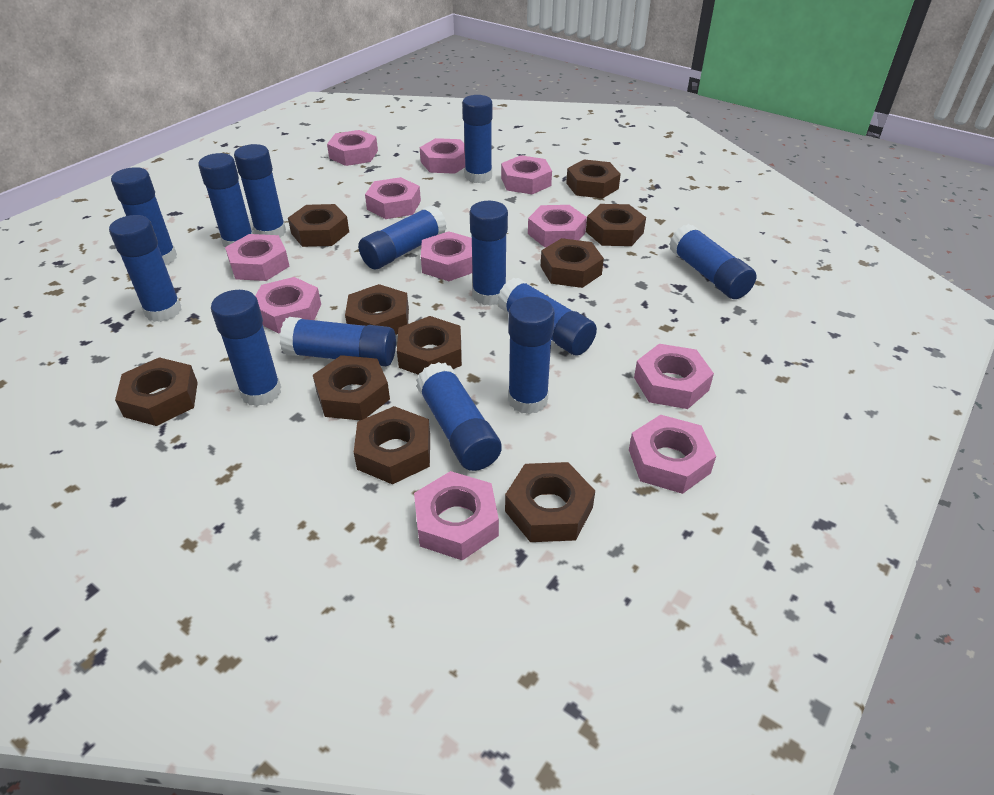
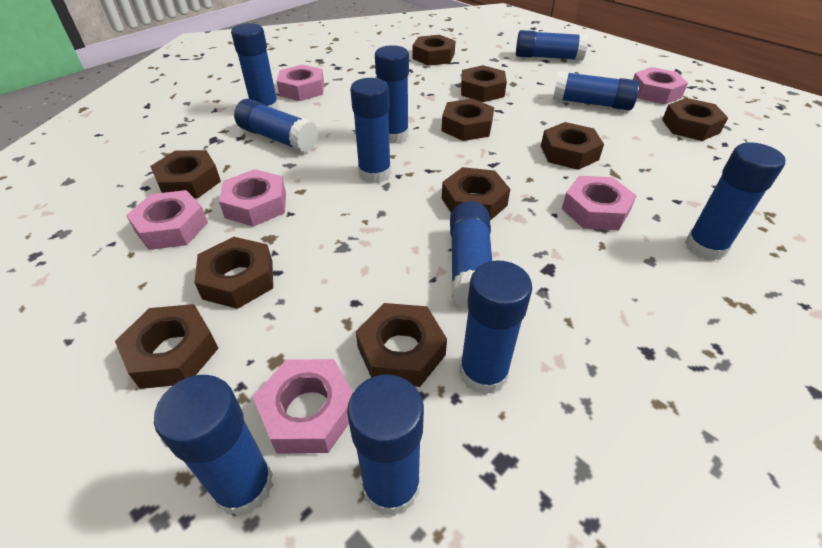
blue glue stick: 13 -> 11
pink nut: 11 -> 6

